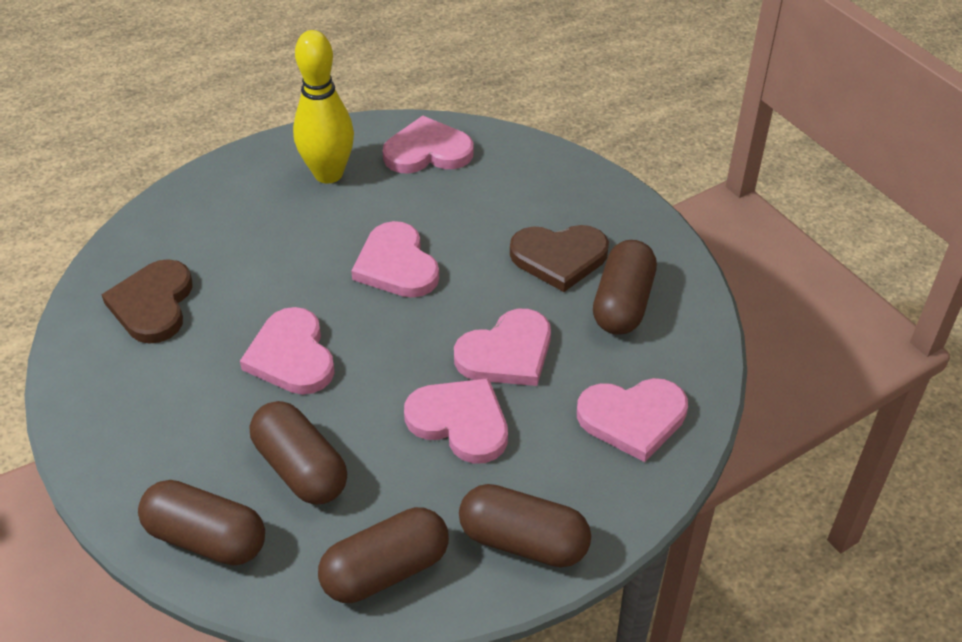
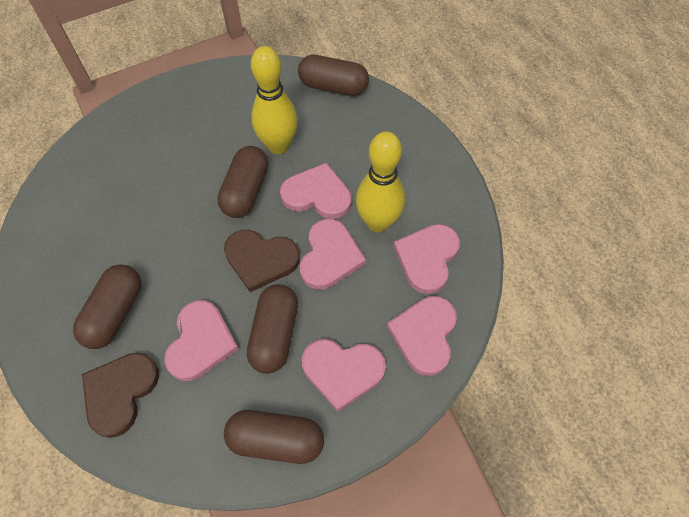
yellow bowling pin: 1 -> 2

